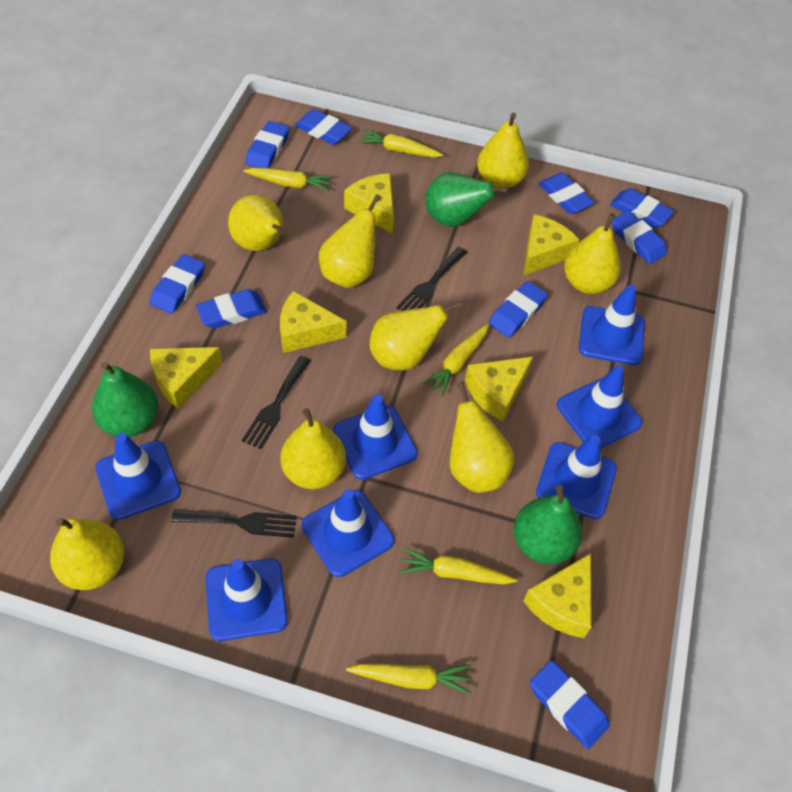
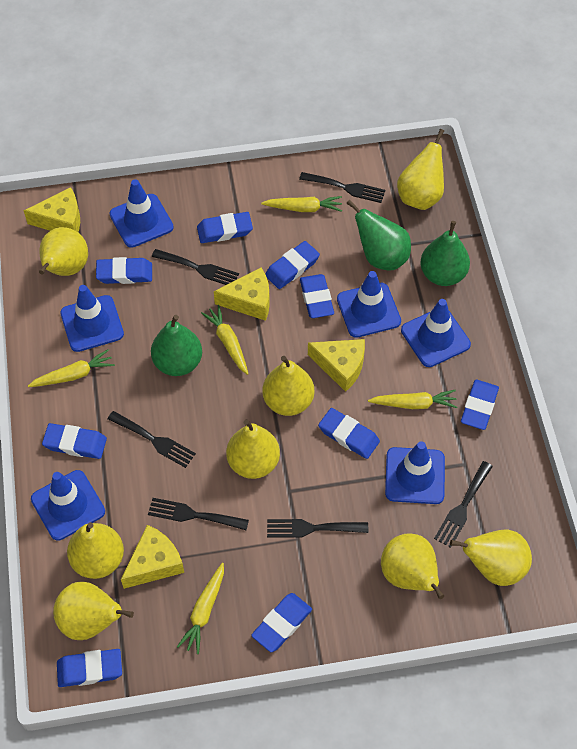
black fork: 3 -> 6
blue traffic cone: 7 -> 6
yellow cheese: 6 -> 4

